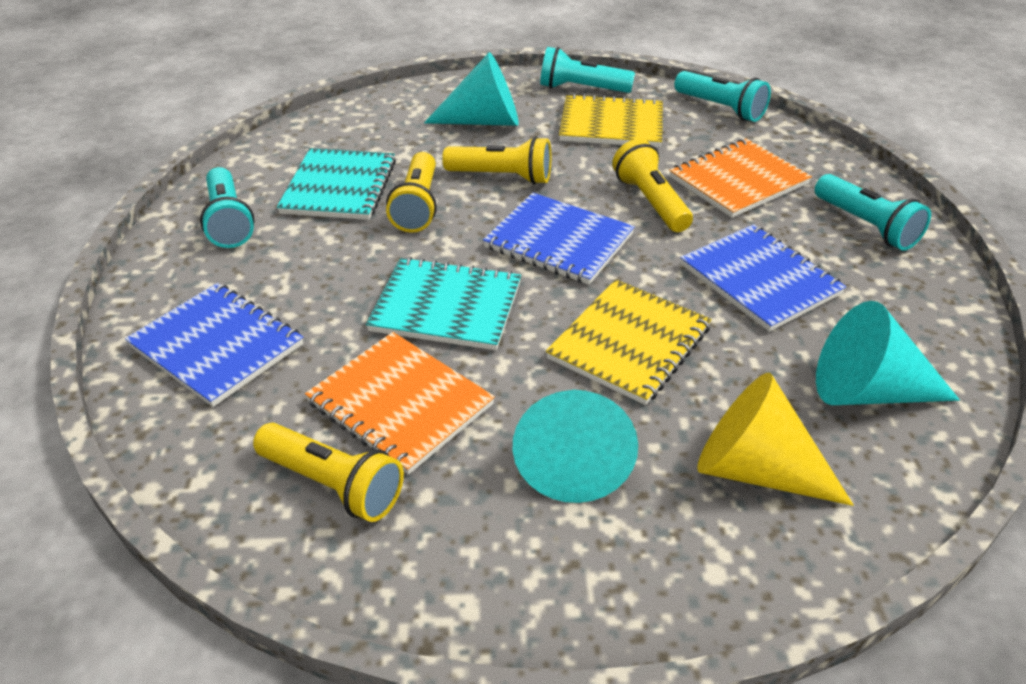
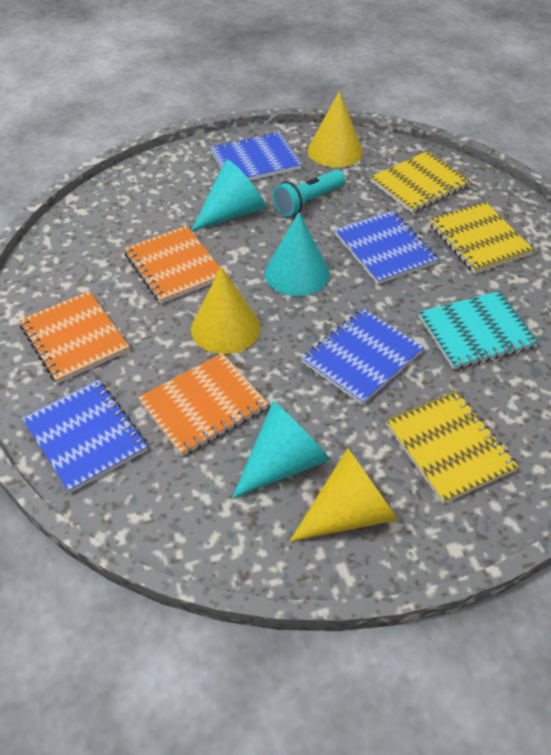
blue notebook: 3 -> 4
orange notebook: 2 -> 3
turquoise flashlight: 4 -> 1
turquoise notebook: 2 -> 1
yellow cone: 1 -> 3
yellow flashlight: 4 -> 0
yellow notebook: 2 -> 3

